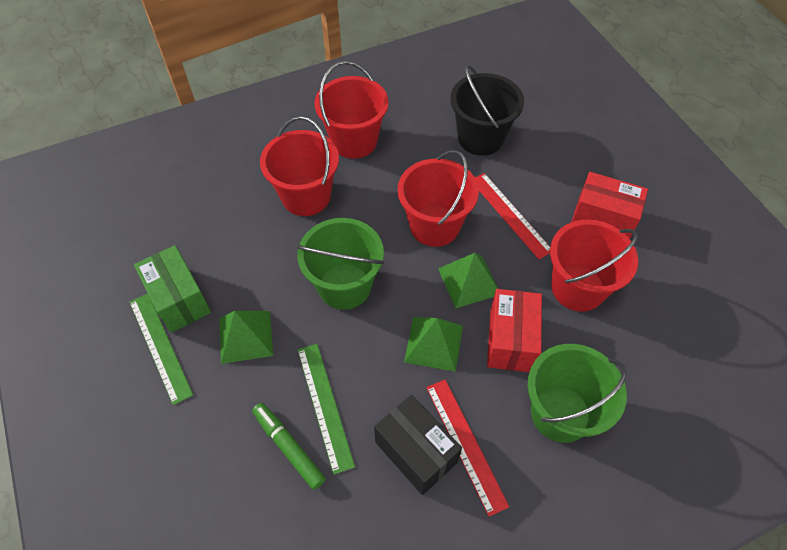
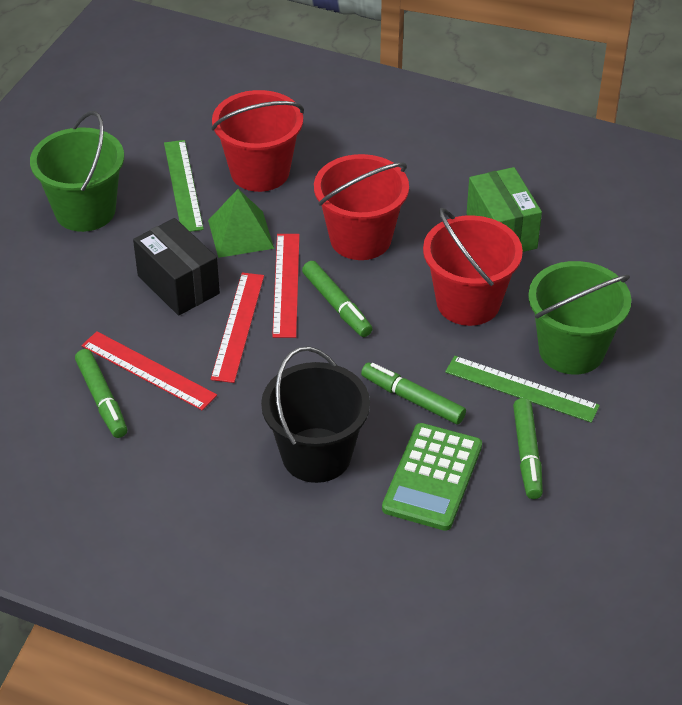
green calculator: 0 -> 1
green marker: 1 -> 4
green pyramid: 3 -> 1
red box: 2 -> 0
red bucket: 4 -> 3
red ruler: 2 -> 3

